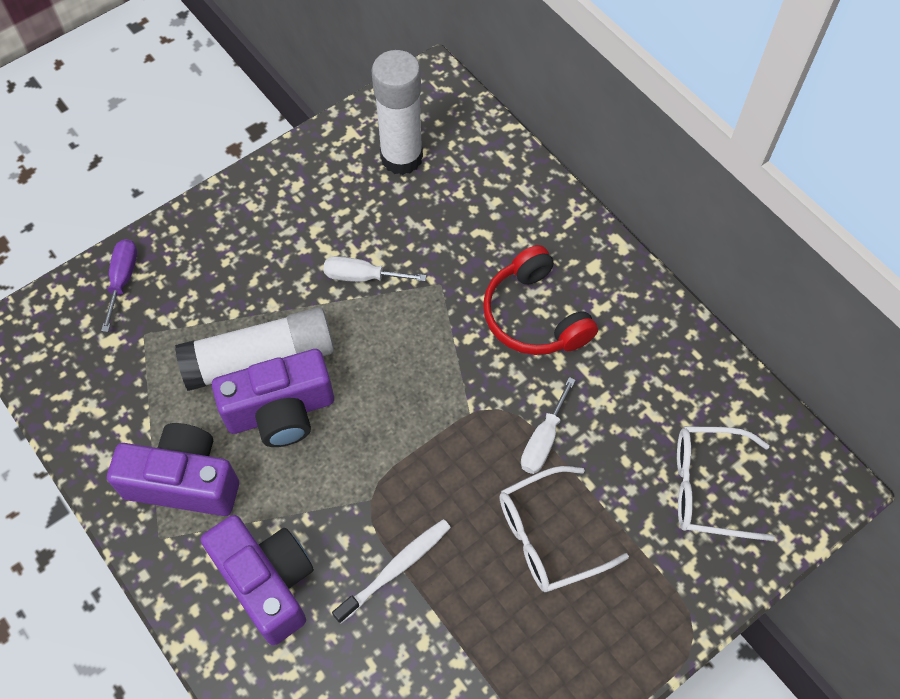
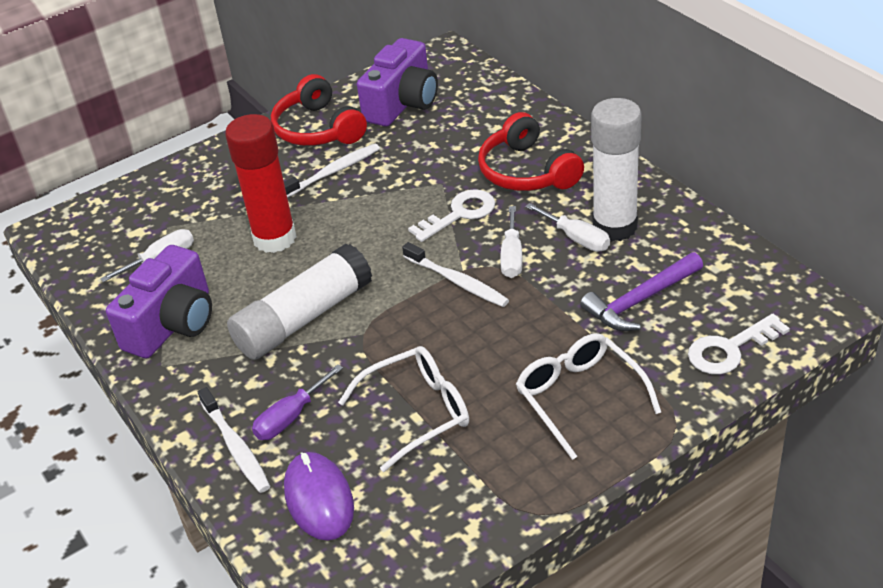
purple camera: 3 -> 2
purple hammer: 0 -> 1
purple mouse: 0 -> 1
red glue stick: 0 -> 1
red headphones: 1 -> 2
white key: 0 -> 2
white screwdriver: 2 -> 3
white toothbrush: 1 -> 3

